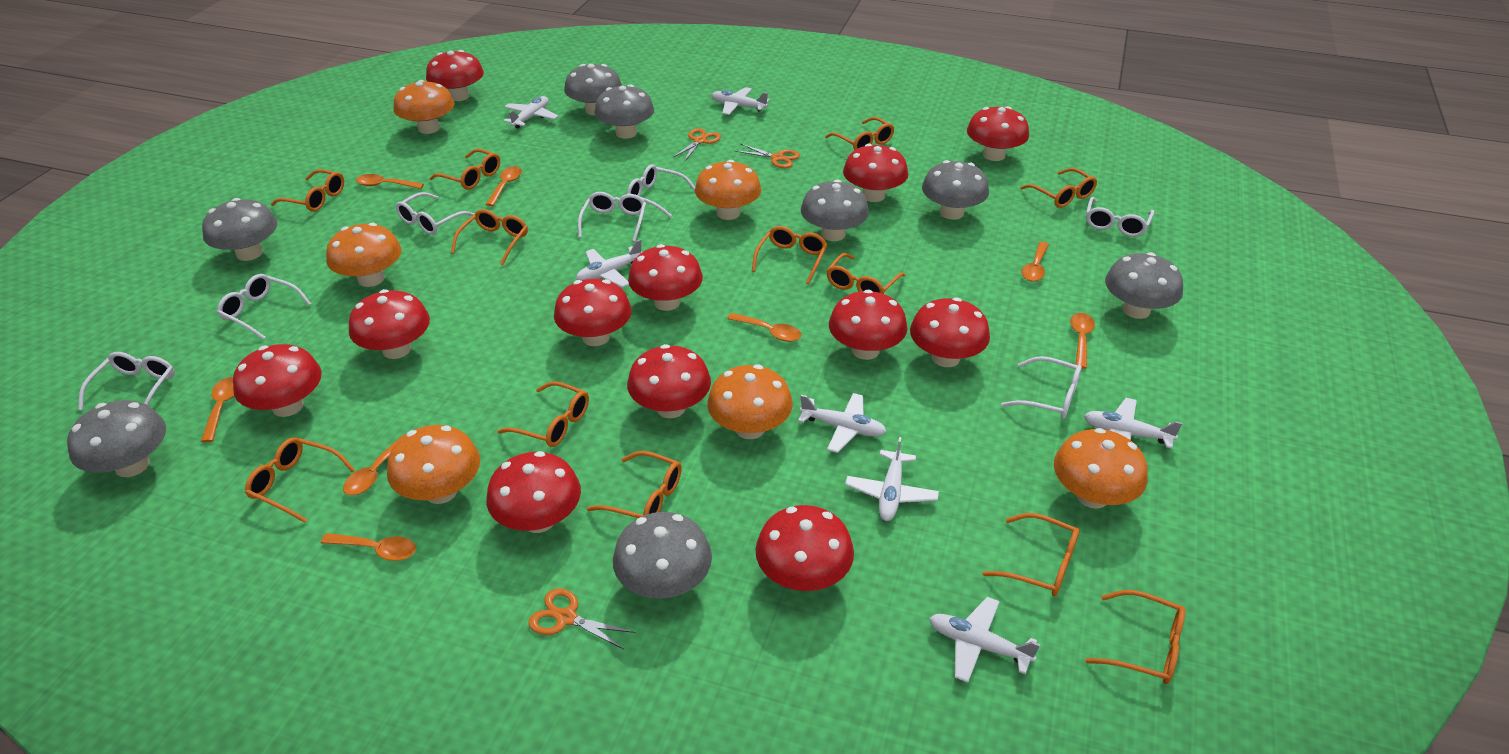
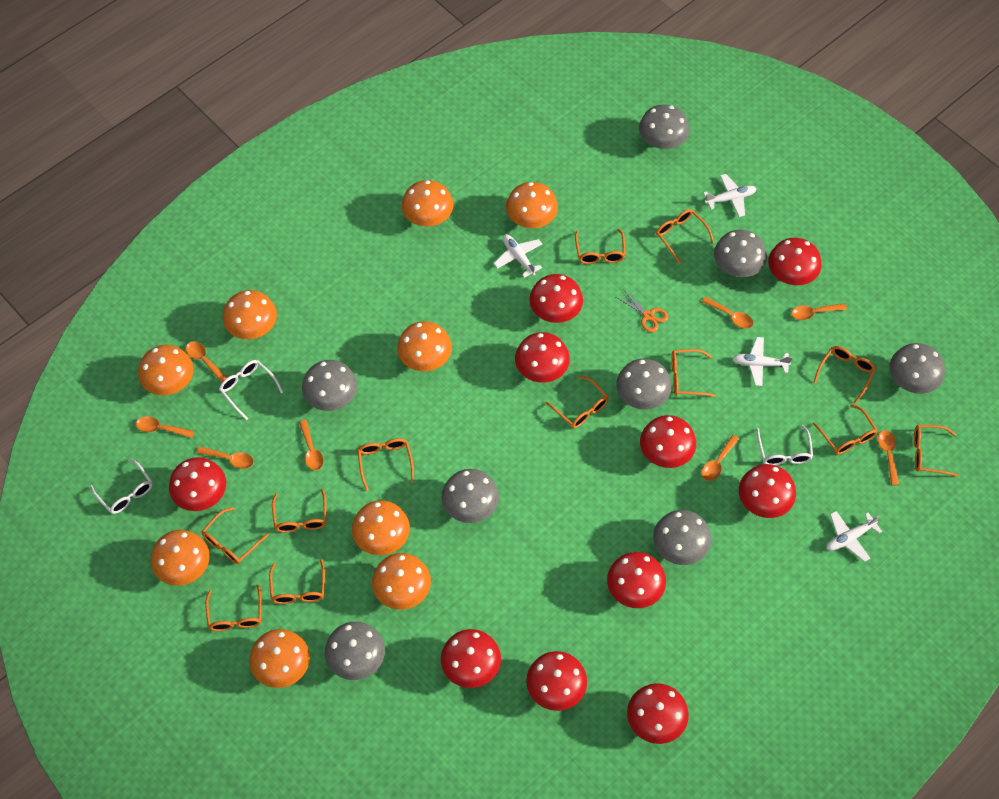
orange mushroom: 6 -> 9
orange scissors: 3 -> 1
red mushroom: 12 -> 10
white glasses: 7 -> 3
white plane: 7 -> 4

